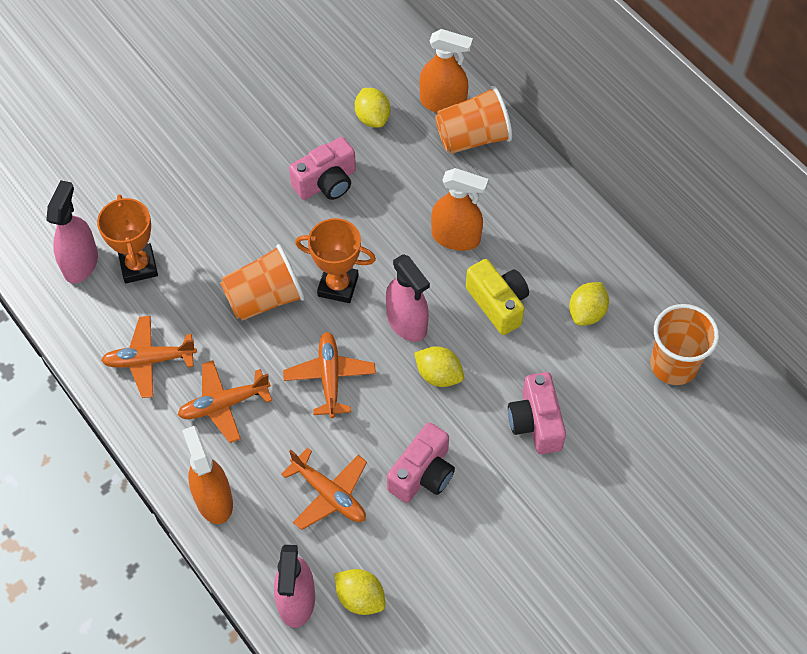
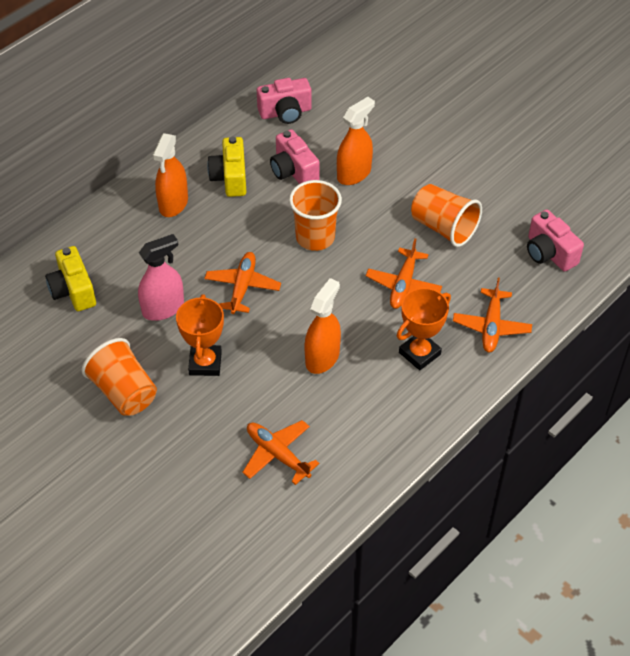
pink spray bottle: 3 -> 1
yellow camera: 1 -> 2
yellow lemon: 4 -> 0

